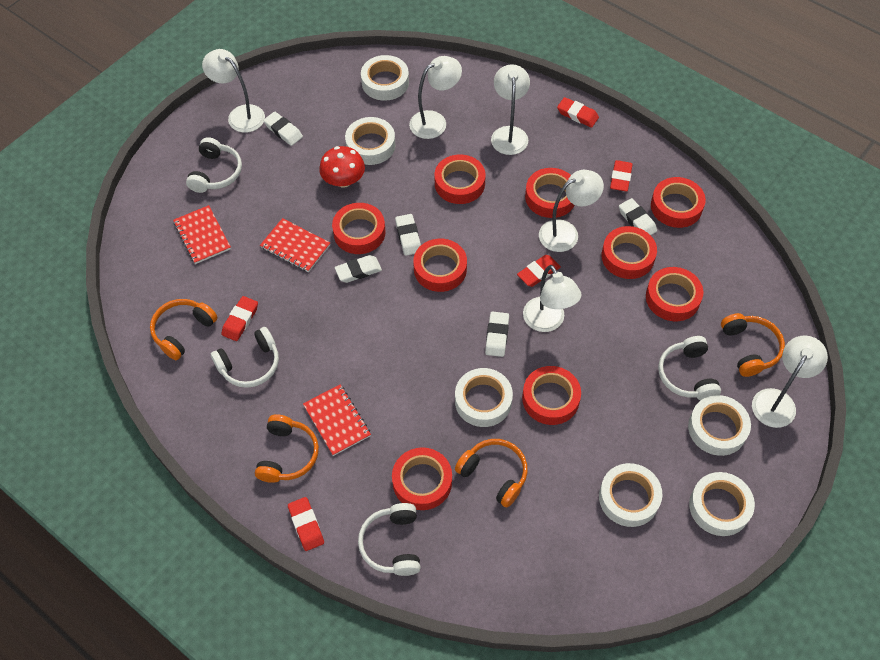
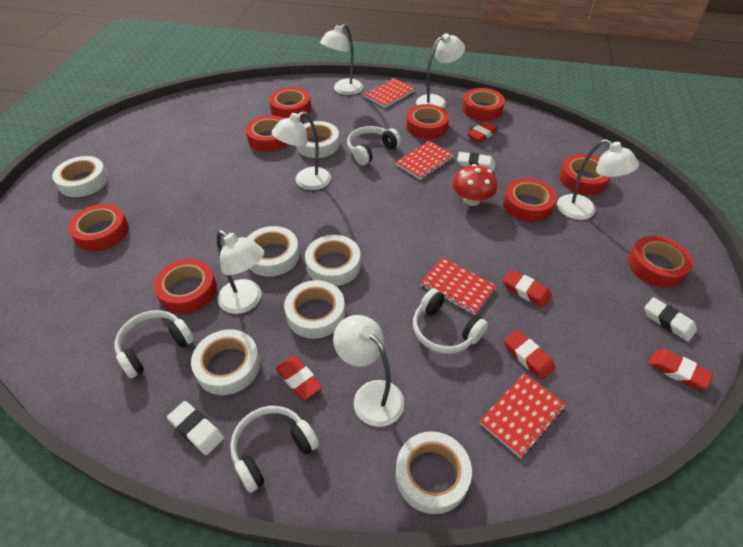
orange headphones: 4 -> 0
red notebook: 3 -> 4
white eraser: 5 -> 3
white tape: 6 -> 7

